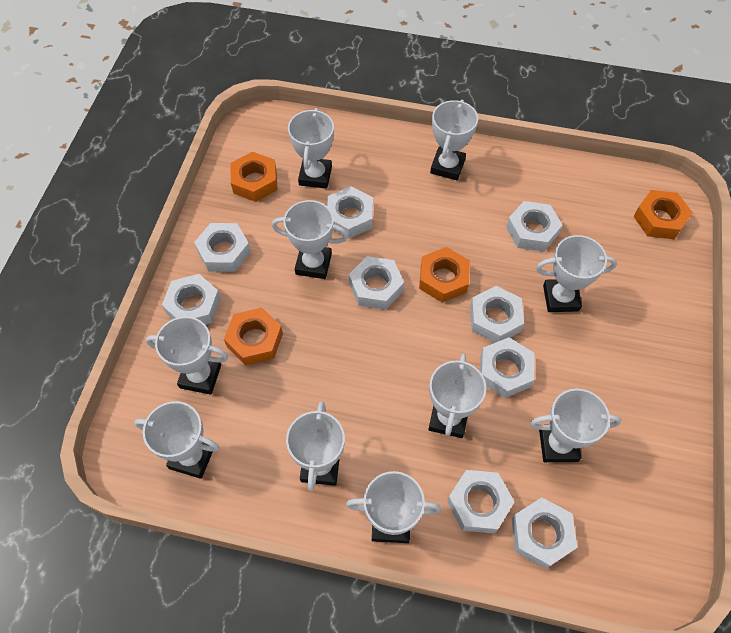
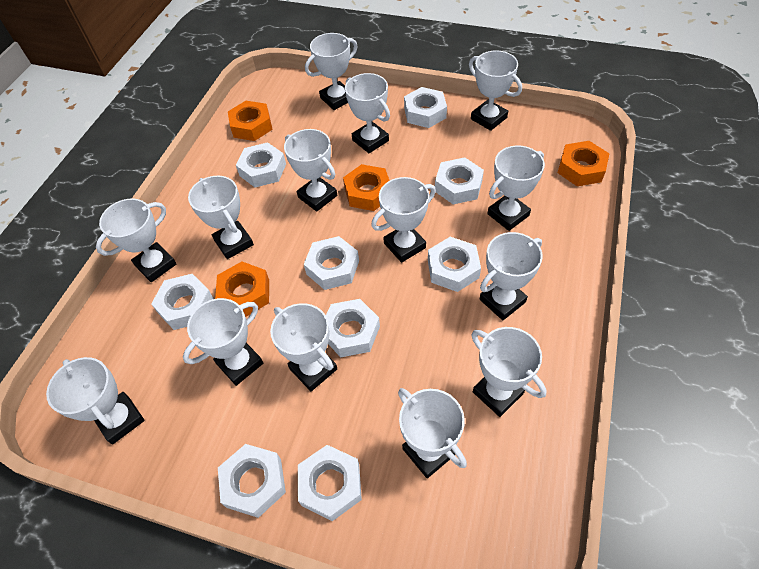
white trophy: 10 -> 14

